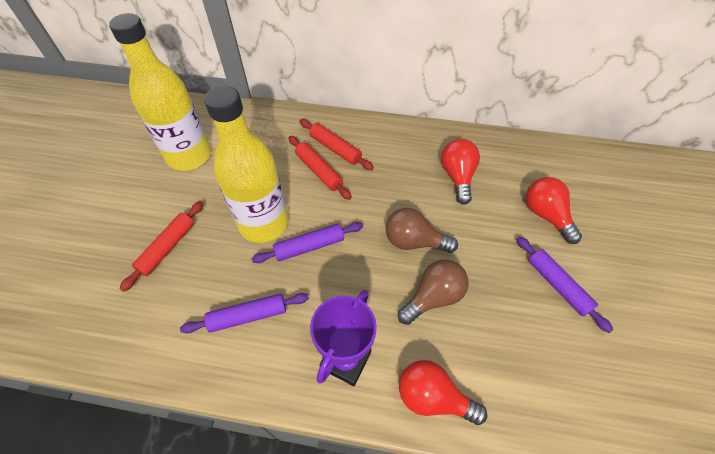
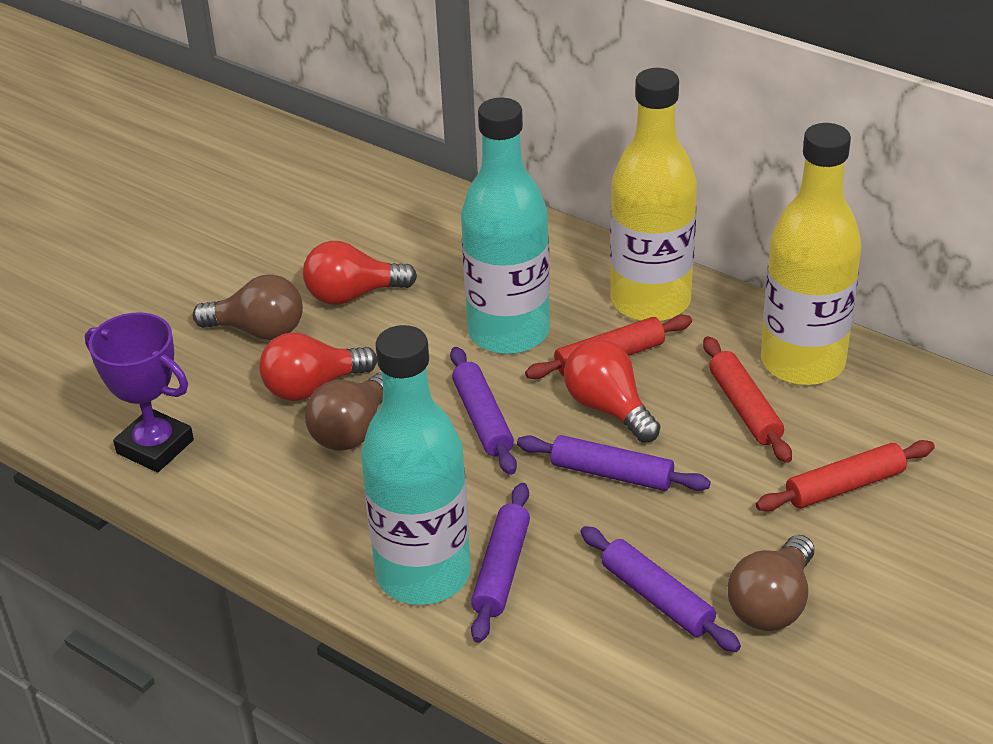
brown light bulb: 2 -> 3
purple rolling pin: 3 -> 4
turquoise bottle: 0 -> 2

